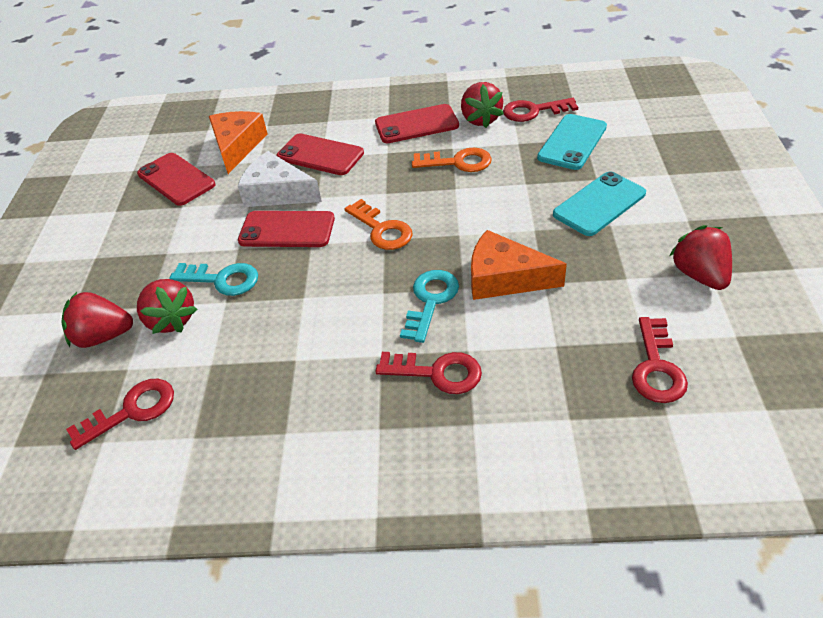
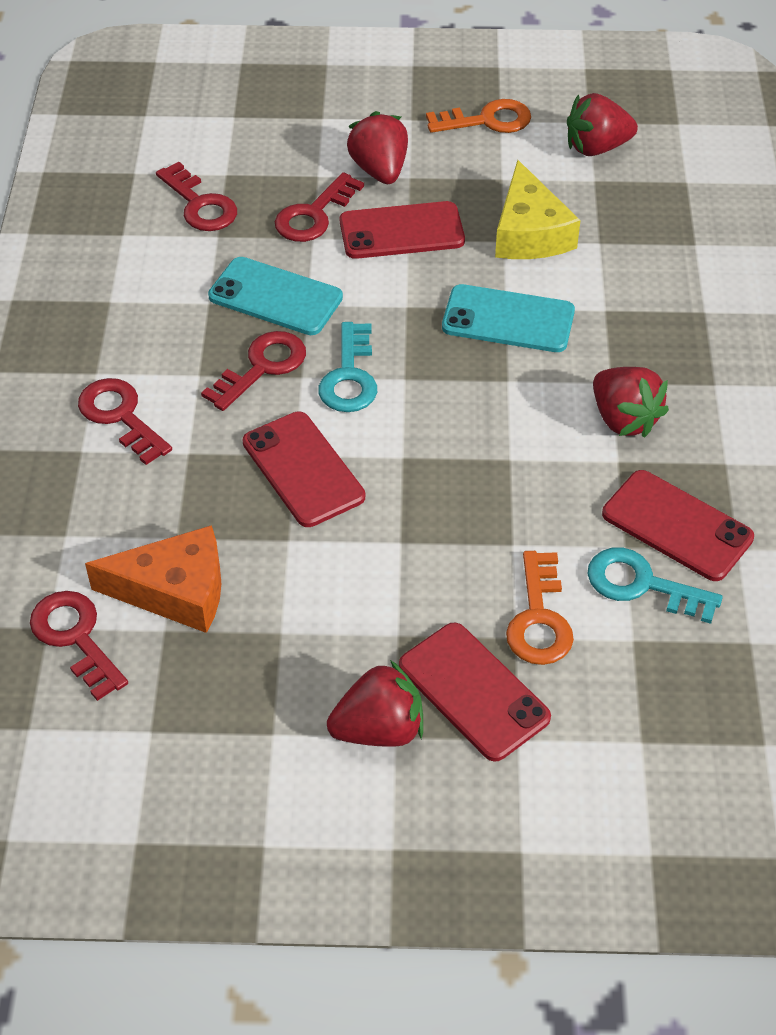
orange cheese: 2 -> 1
red key: 4 -> 5
white cheese: 1 -> 0
yellow cheese: 0 -> 1

